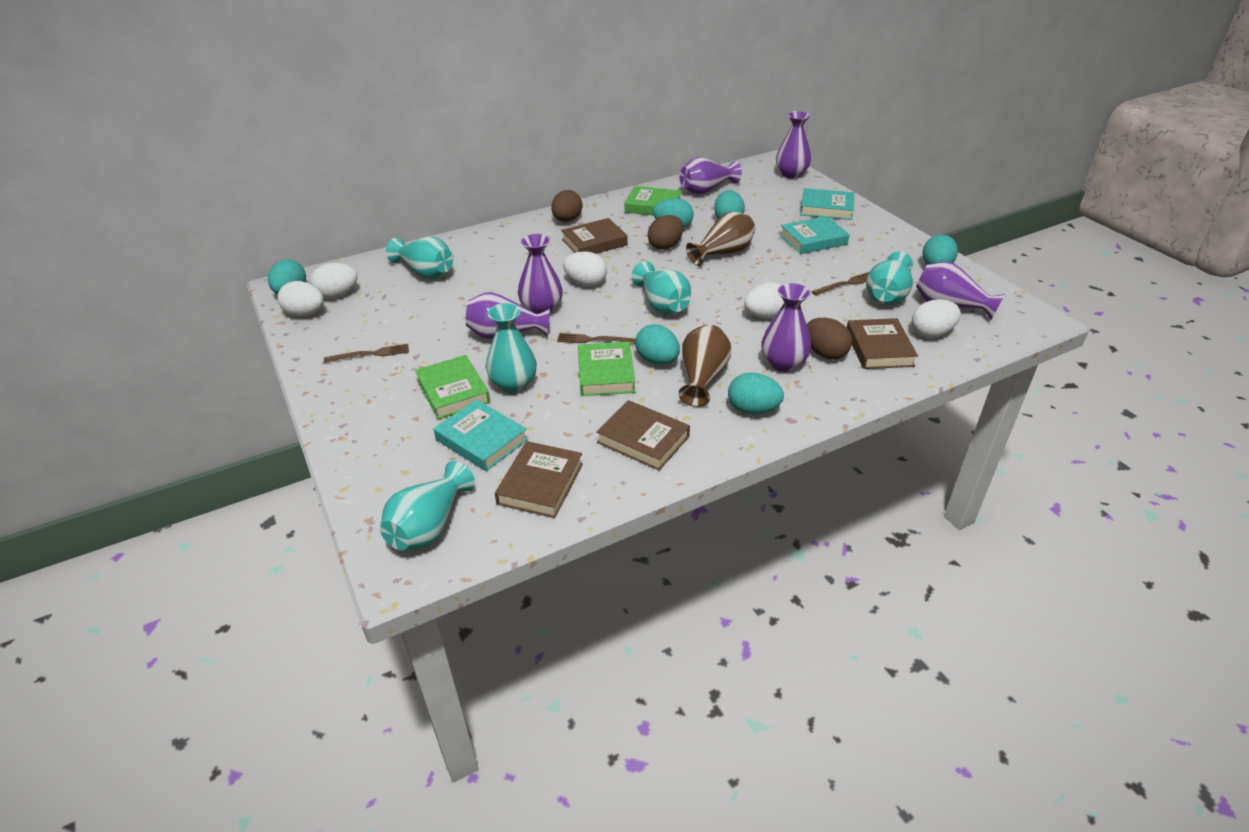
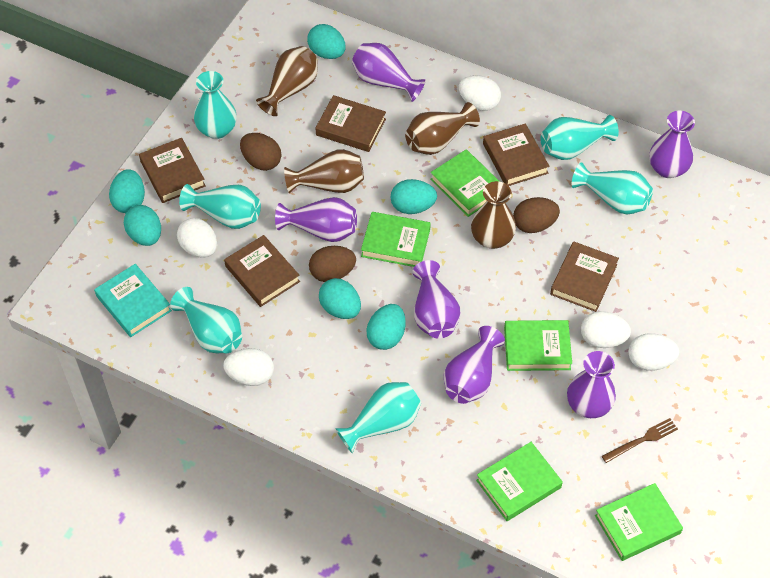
brown book: 4 -> 5
brown fork: 3 -> 1
brown vase: 2 -> 4
green book: 3 -> 5
turquoise book: 3 -> 1
turquoise vase: 5 -> 6

